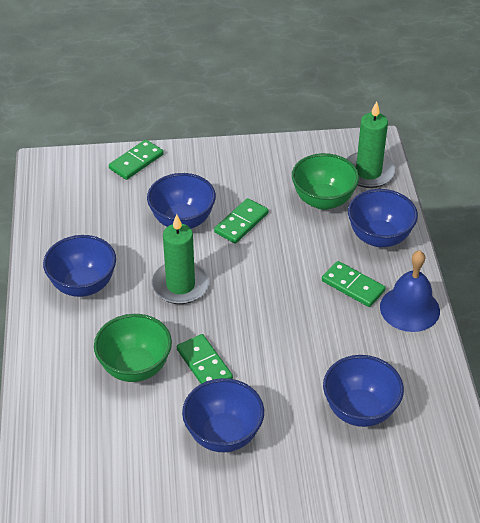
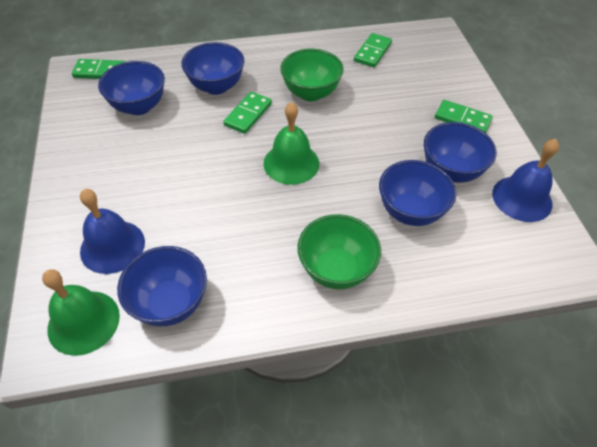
blue bell: 1 -> 2
green bell: 0 -> 2
green candle: 2 -> 0

